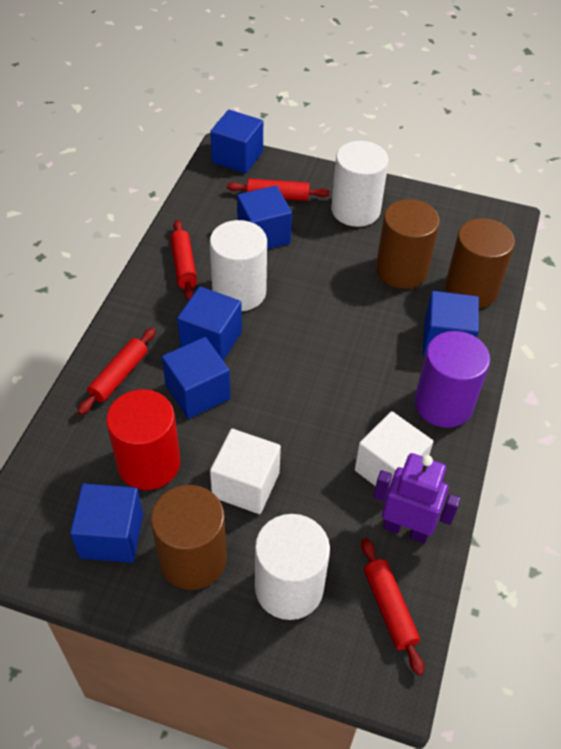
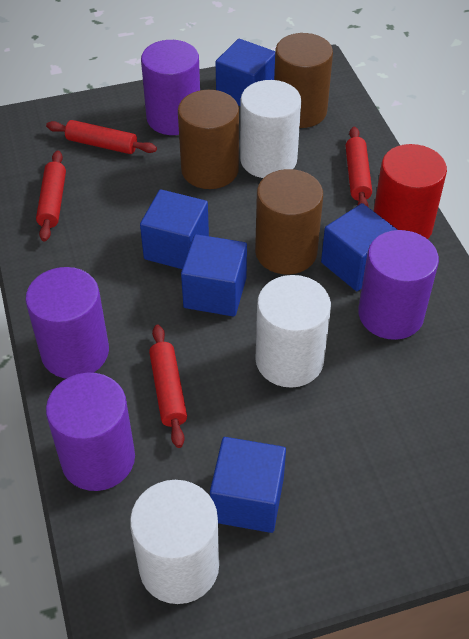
blue cube: 6 -> 5
purple cylinder: 1 -> 4
purple robot: 1 -> 0
white cube: 2 -> 0

